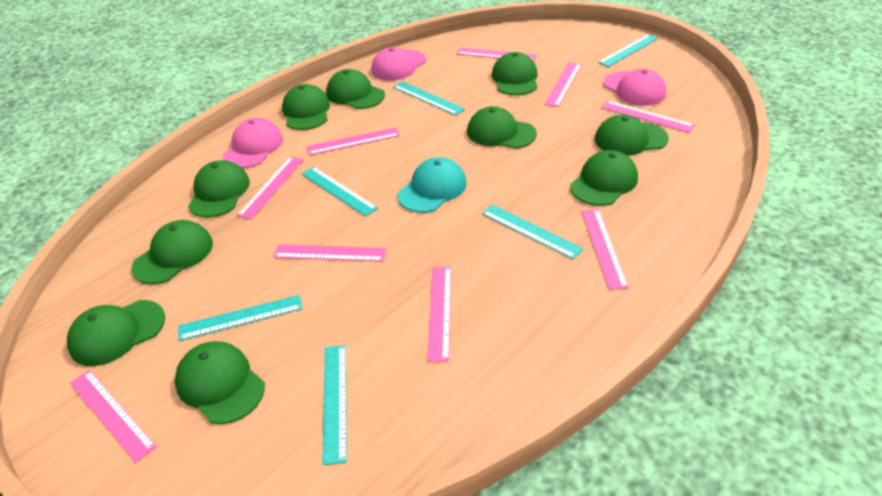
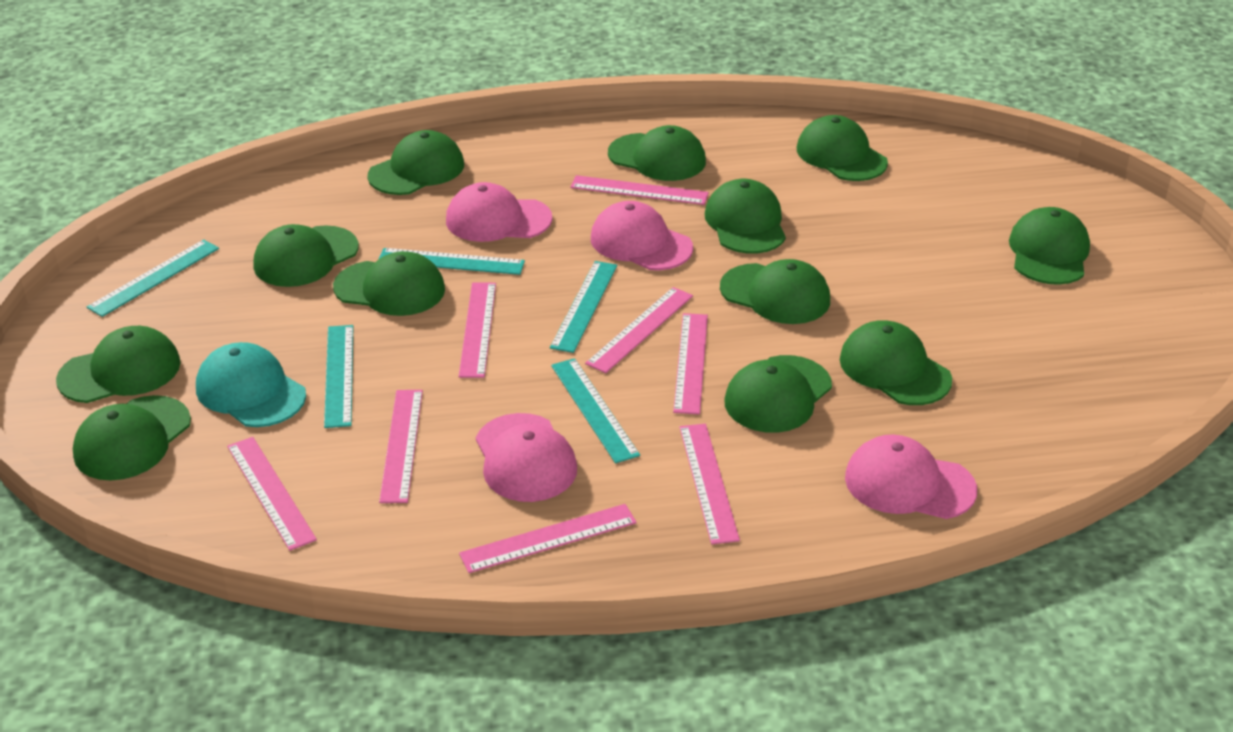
green cap: 10 -> 12
pink cap: 3 -> 4
pink ruler: 9 -> 8
turquoise ruler: 6 -> 5

